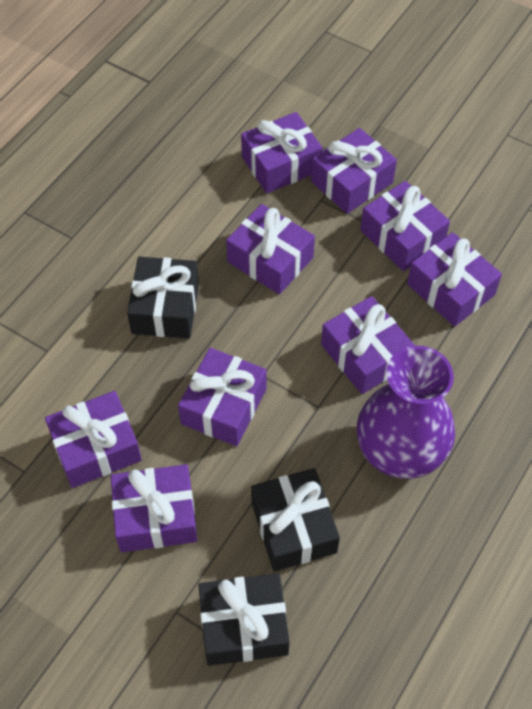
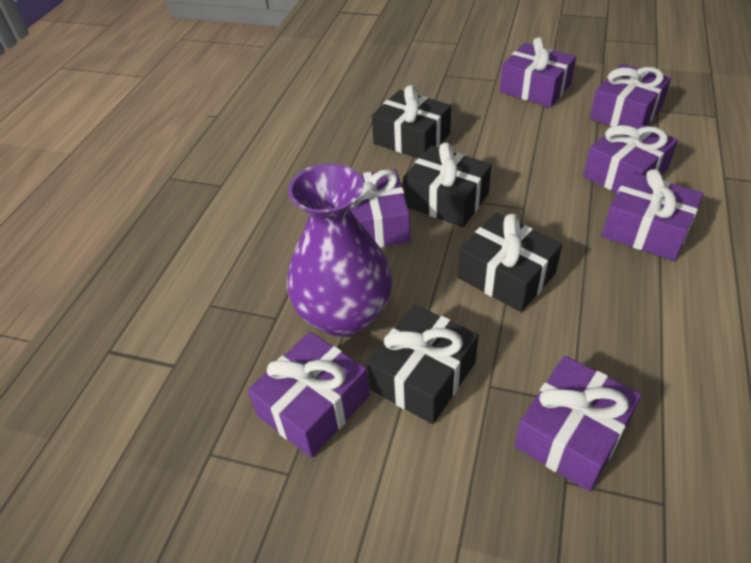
black gift: 3 -> 4
purple gift: 9 -> 7

